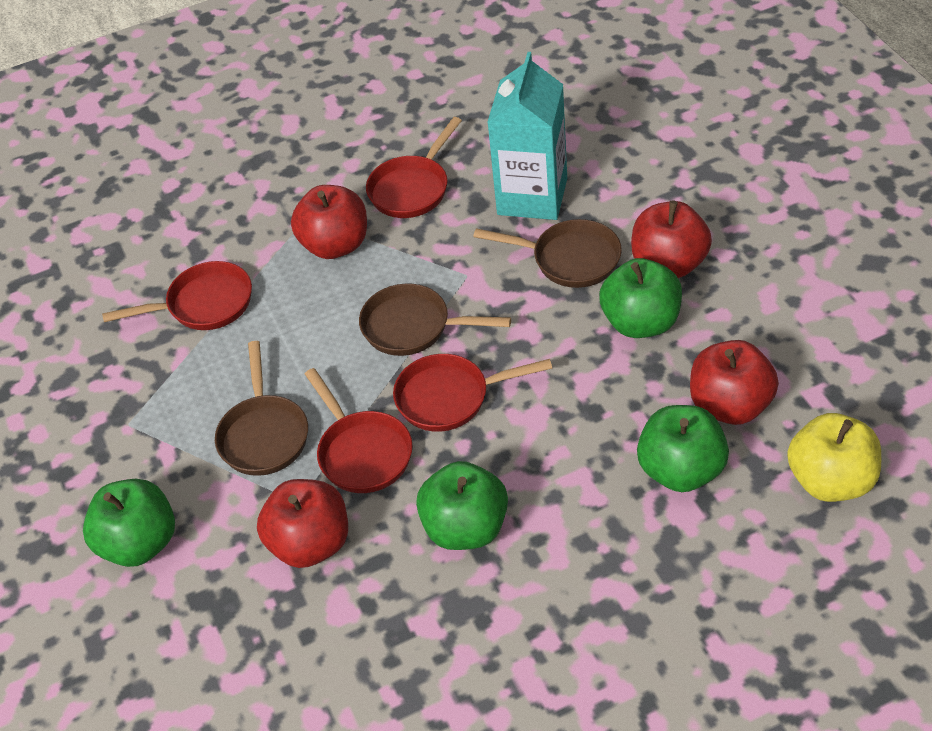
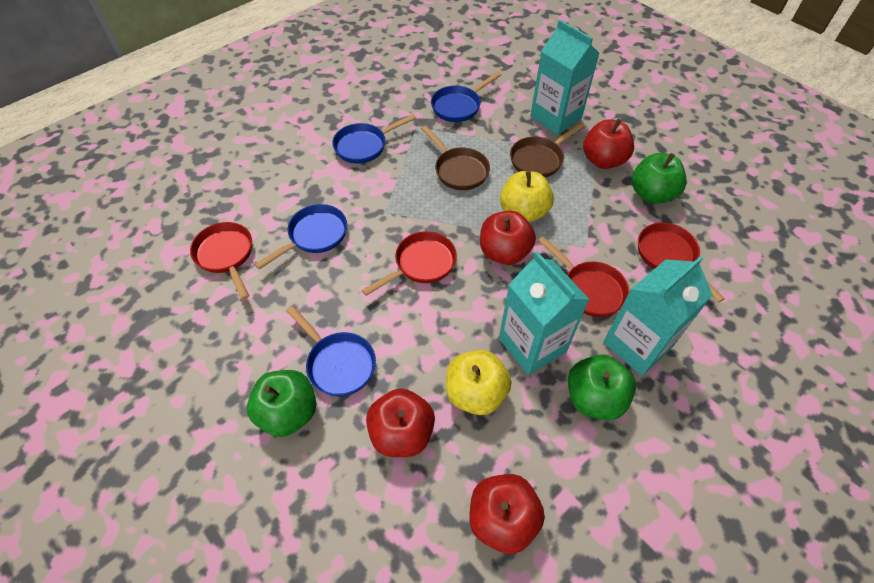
blue pan: 0 -> 4
brown pan: 3 -> 2
green apple: 4 -> 3
turquoise carton: 1 -> 3
yellow apple: 1 -> 2

